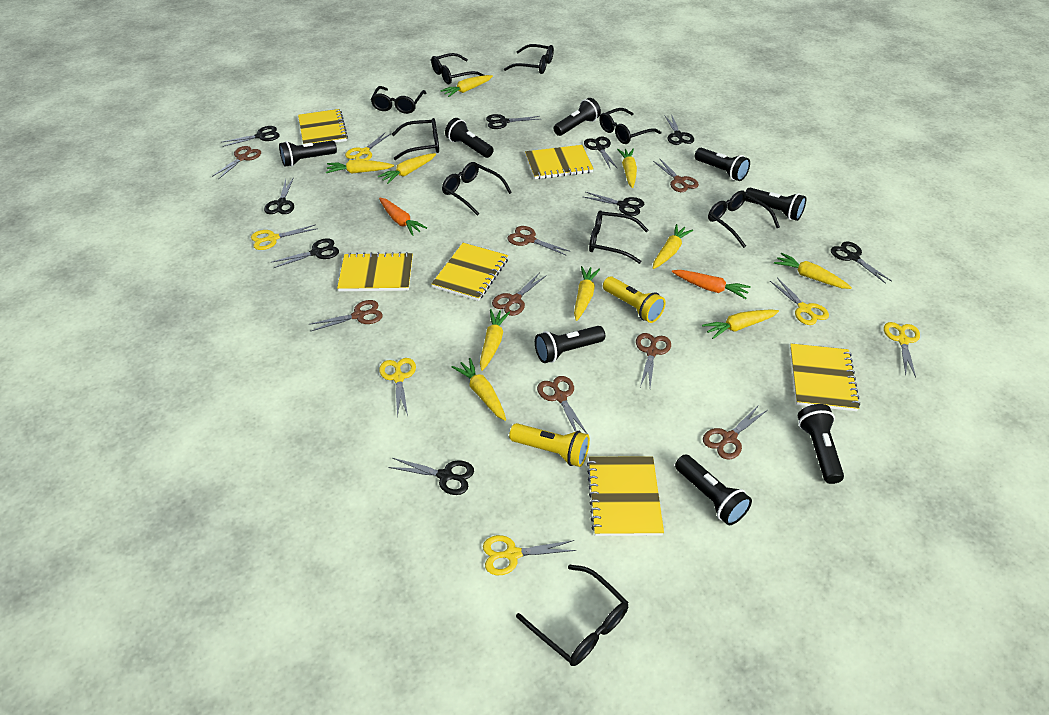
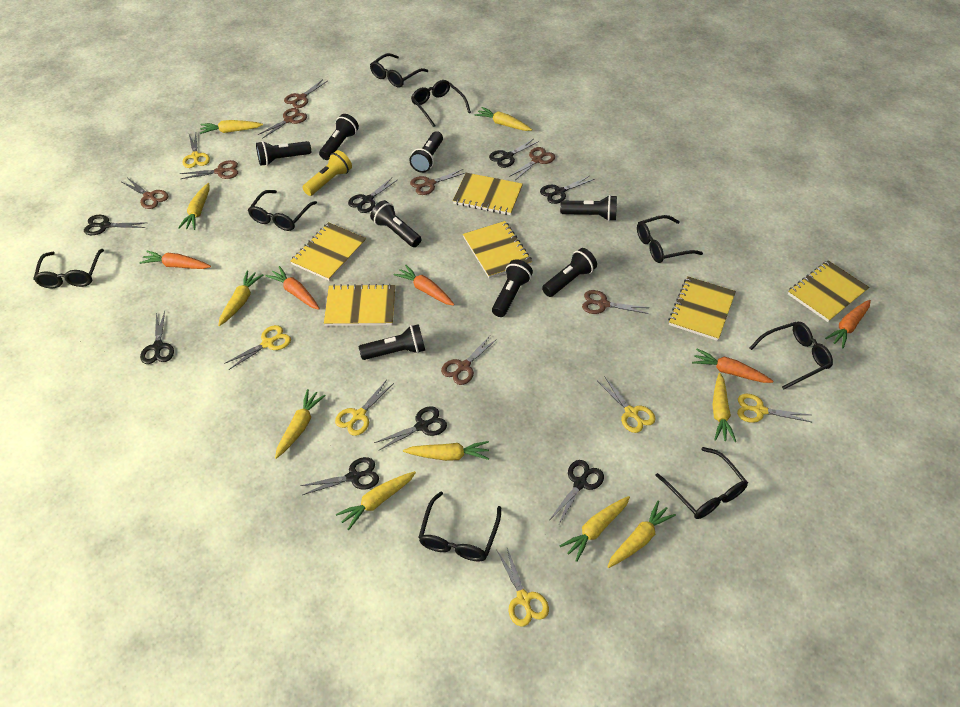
black glasses: 9 -> 8
black scissors: 9 -> 8
orange carrot: 2 -> 5
yellow flashlight: 2 -> 1

